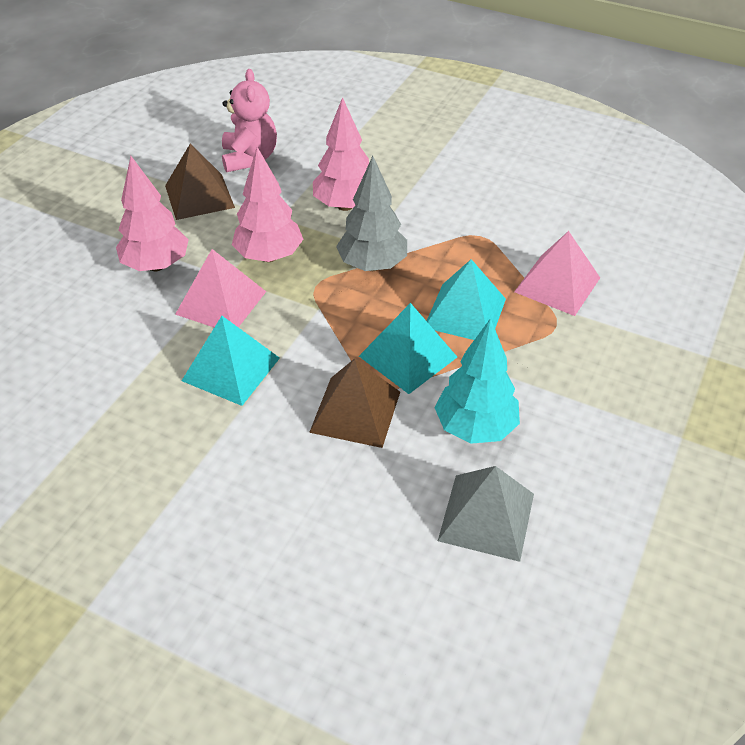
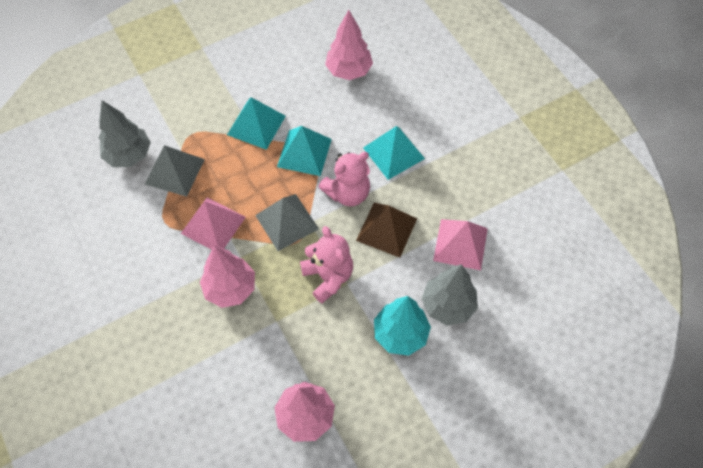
brown pyramid: 2 -> 1
grey pyramid: 1 -> 2
grey tree: 1 -> 2
pink teddy bear: 1 -> 2

